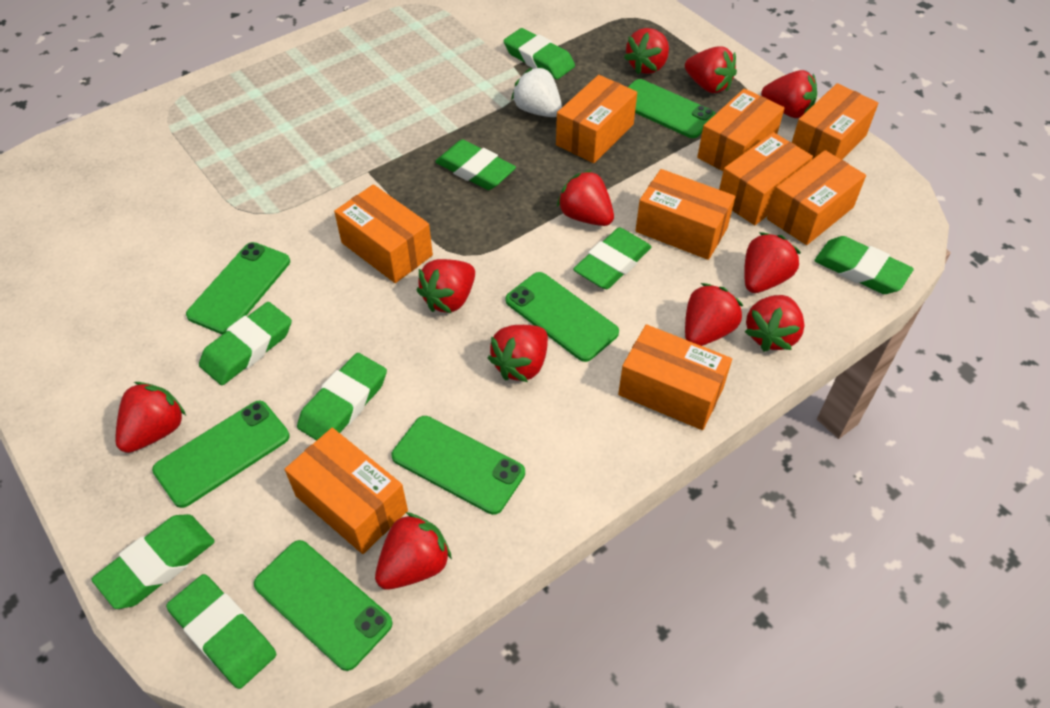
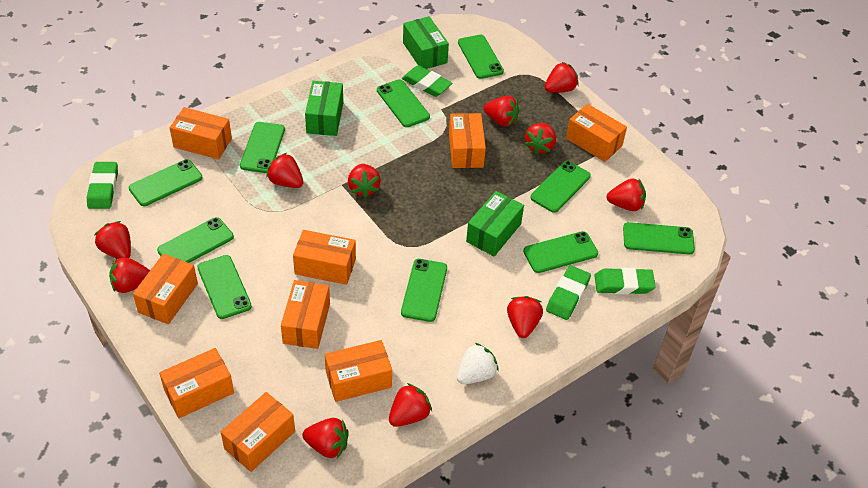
green box: 0 -> 3
green eraser: 8 -> 4
green phone: 6 -> 10

